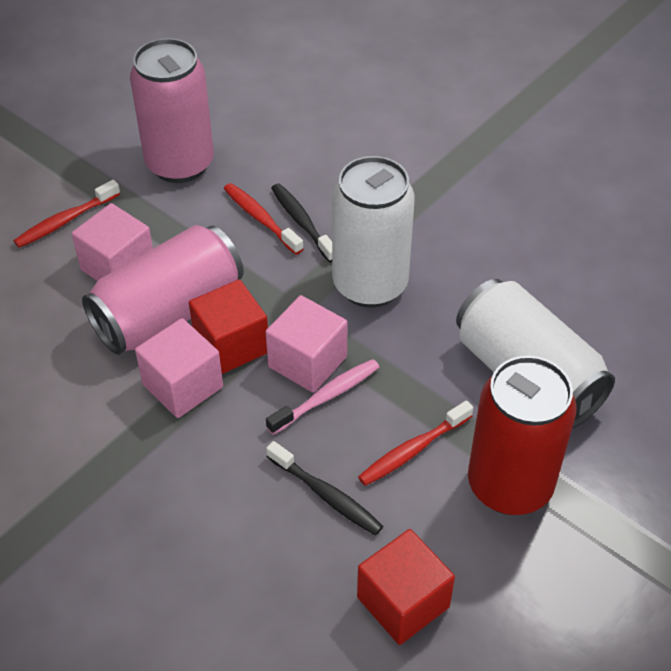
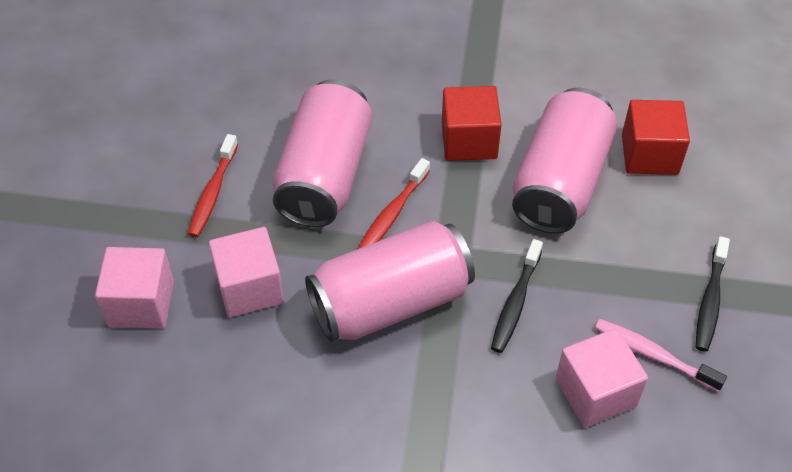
pink can: 2 -> 3
red can: 1 -> 0
red toothbrush: 3 -> 2
white can: 2 -> 0

